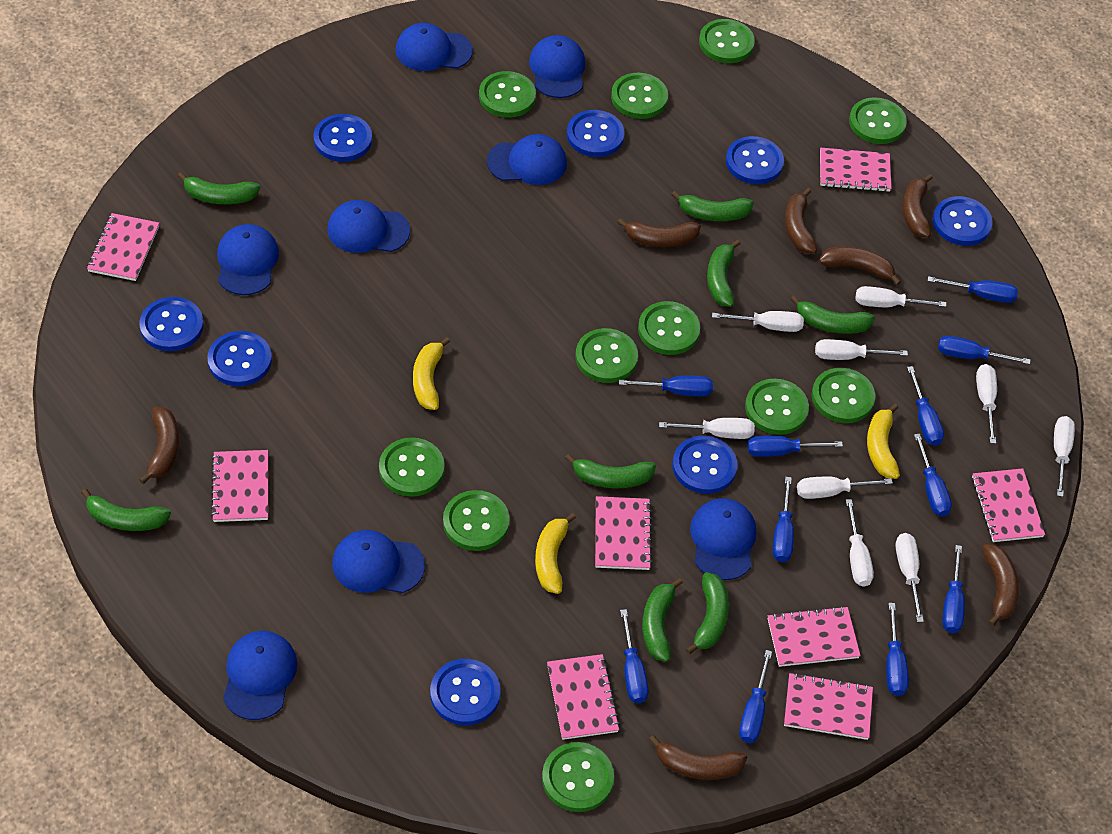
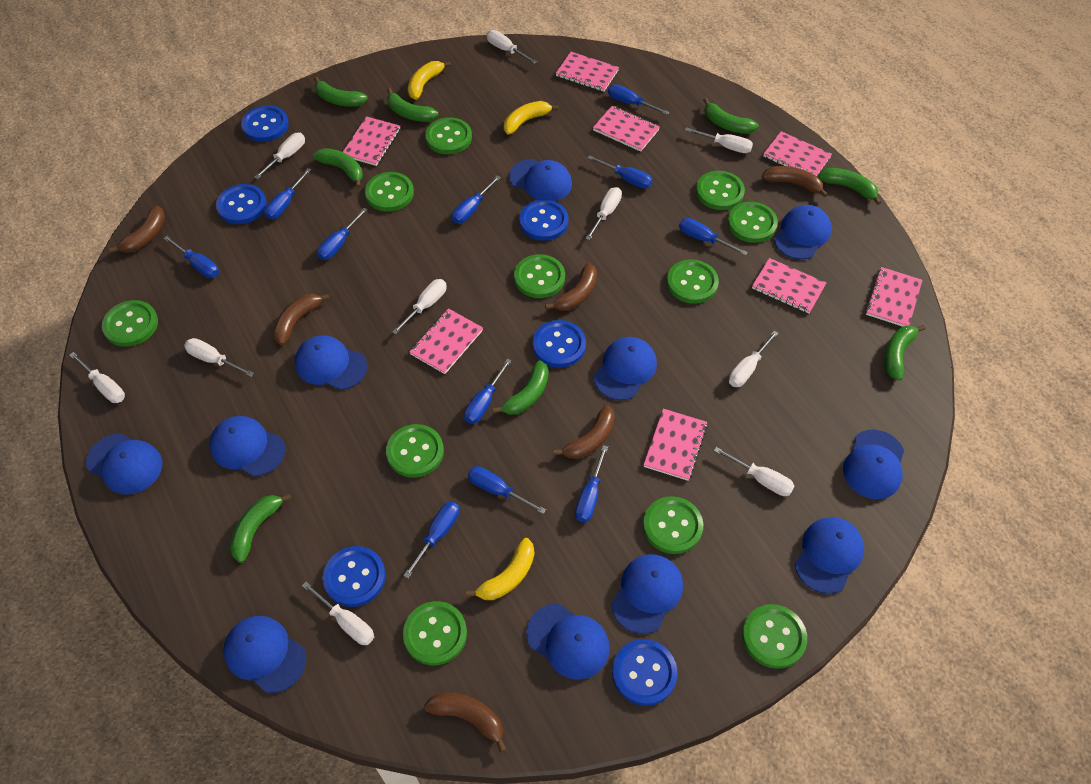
blue button: 8 -> 6
blue cap: 8 -> 11
brown banana: 7 -> 6
white screwdriver: 9 -> 10

